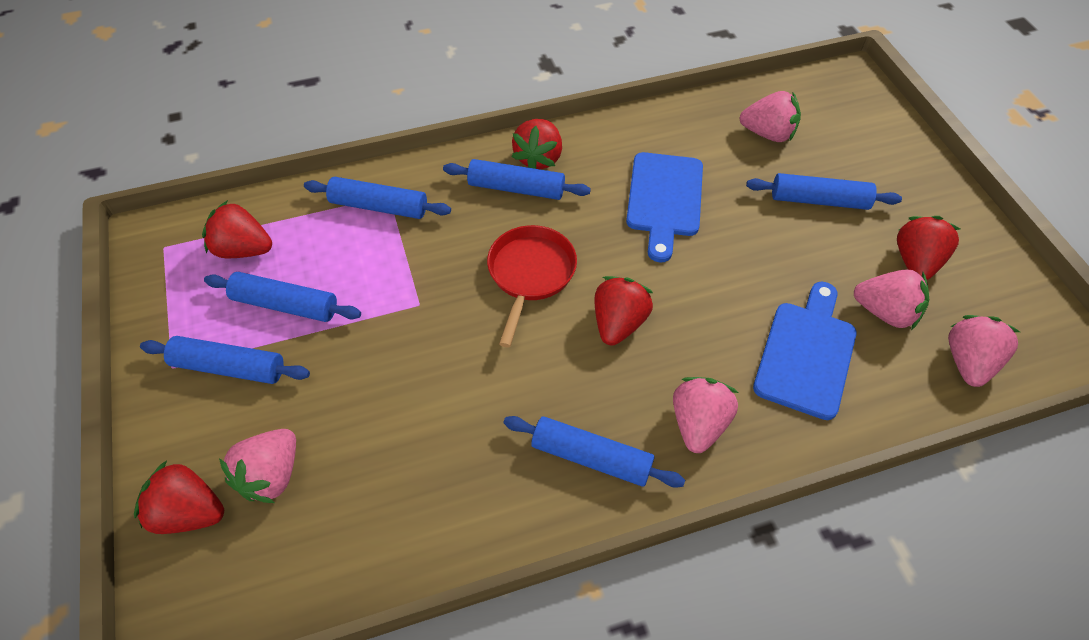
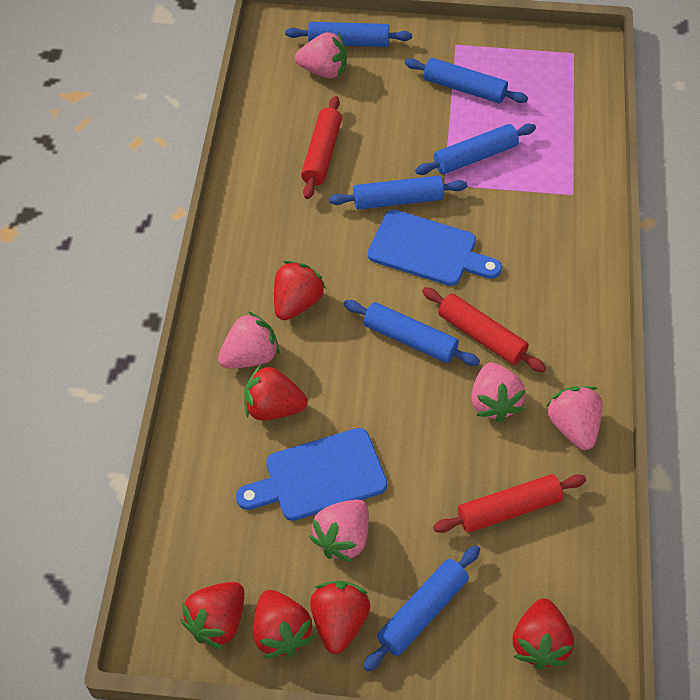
red pan: 1 -> 0
red rolling pin: 0 -> 3
red strawberry: 5 -> 6

